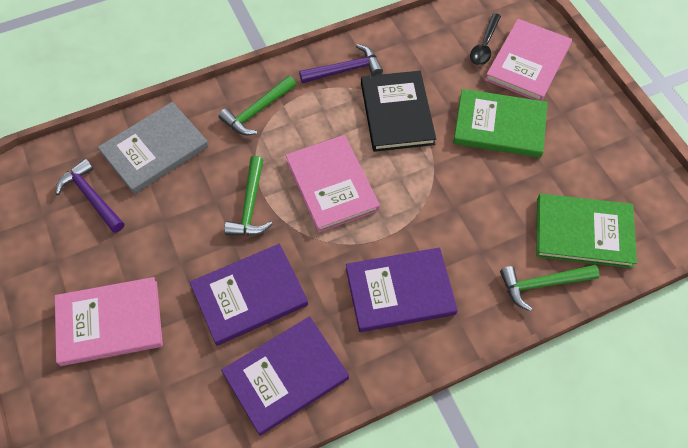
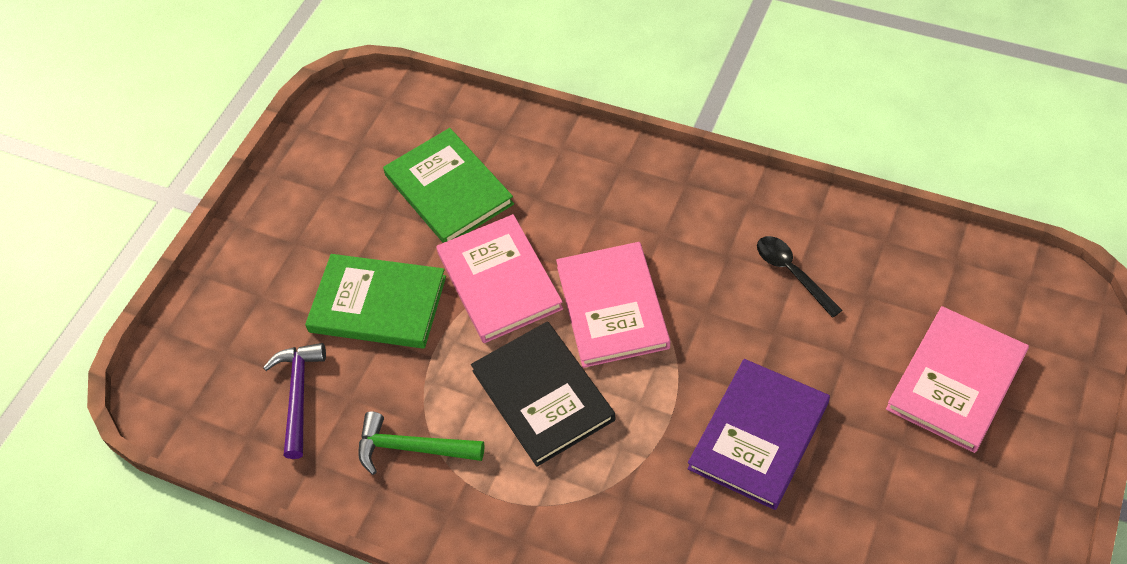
green hammer: 3 -> 1
grey book: 1 -> 0
purple book: 3 -> 1
purple hammer: 2 -> 1

